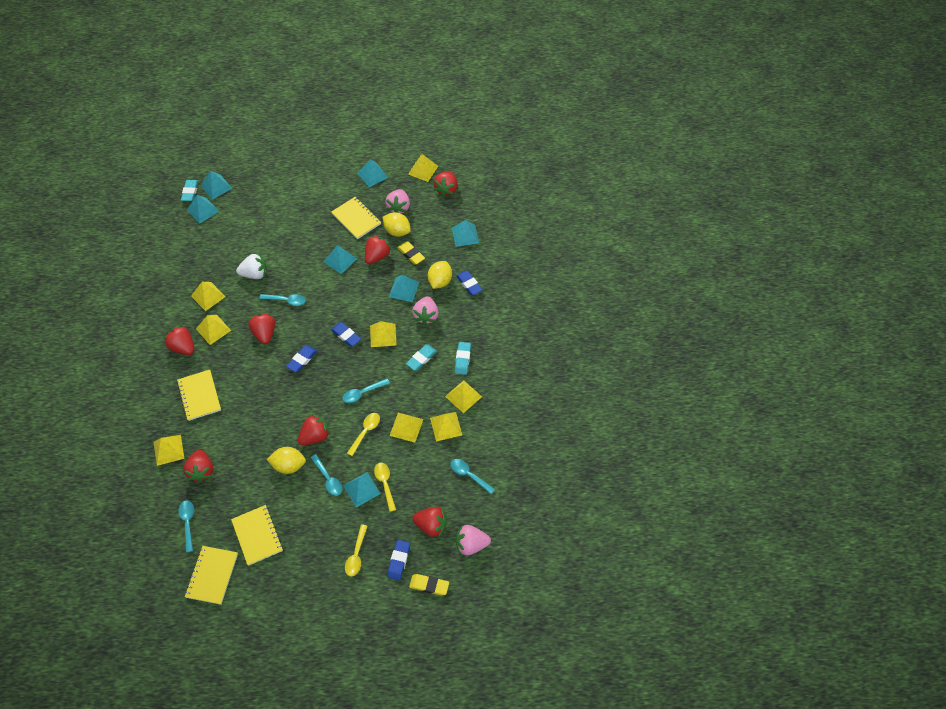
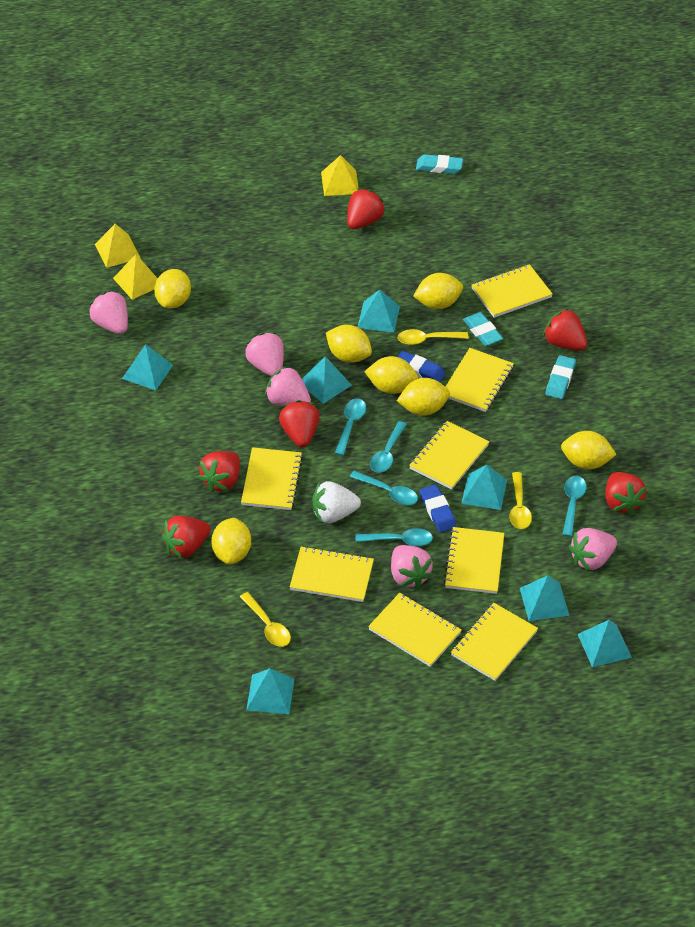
blue eraser: 4 -> 2
pink strawberry: 3 -> 5
red strawberry: 7 -> 6
yellow eraser: 2 -> 0
yellow lemon: 3 -> 7
yellow notebook: 4 -> 8
yellow pyramid: 8 -> 3

